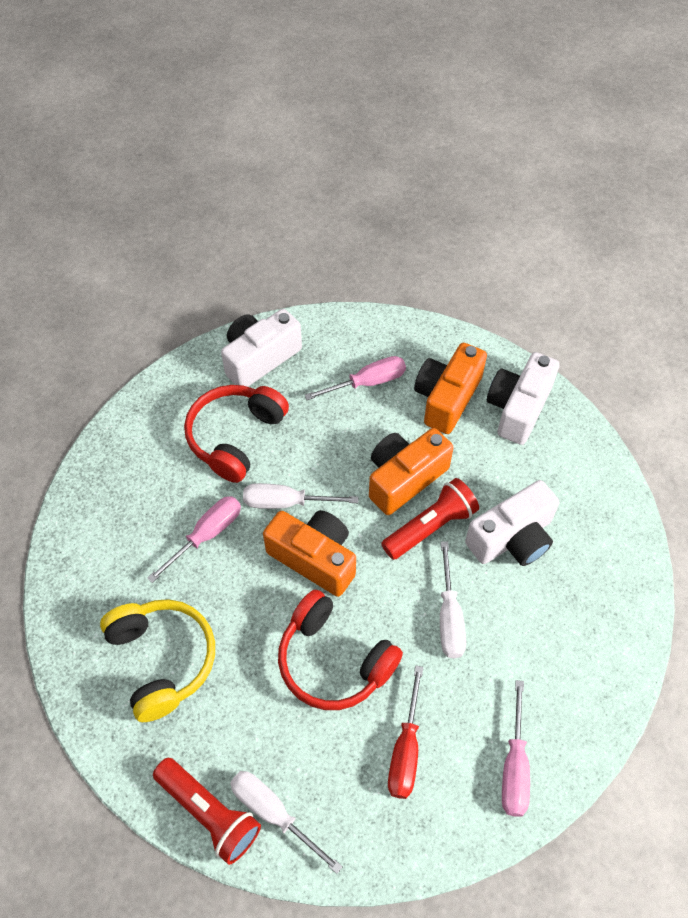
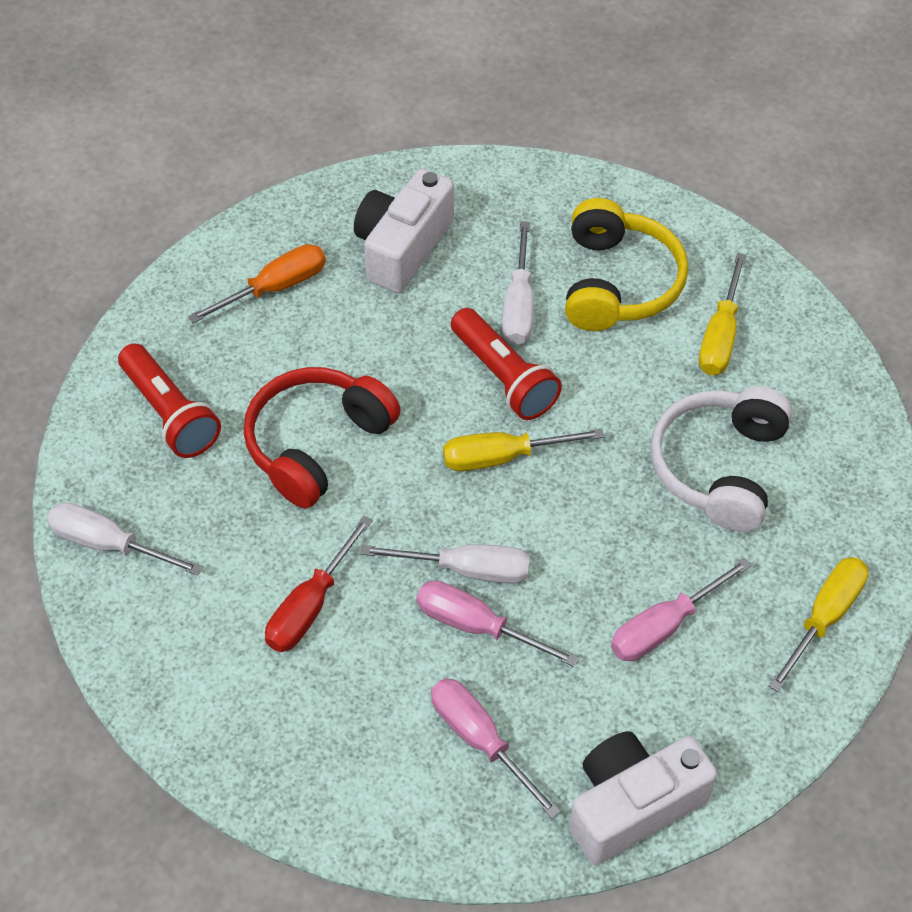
orange camera: 3 -> 0
orange screwdriver: 0 -> 1
red headphones: 2 -> 1
white camera: 3 -> 2
white headphones: 0 -> 1
yellow screwdriver: 0 -> 3

